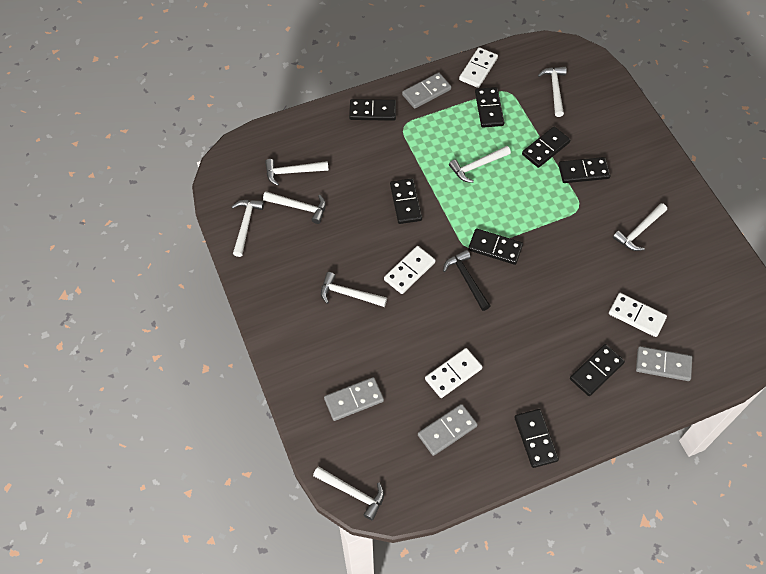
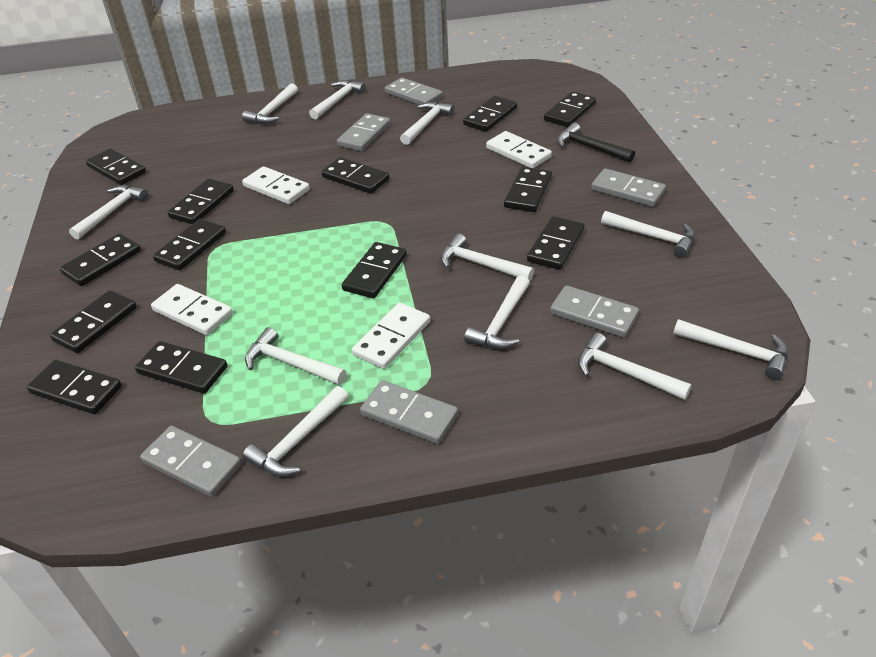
black domino: 8 -> 13
grey domino: 4 -> 6
white hammer: 8 -> 11

